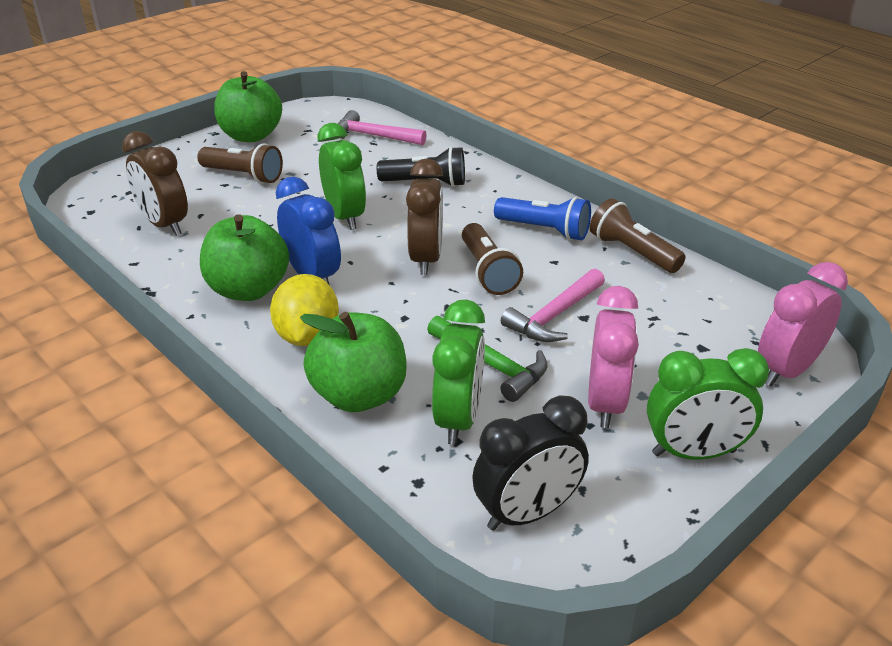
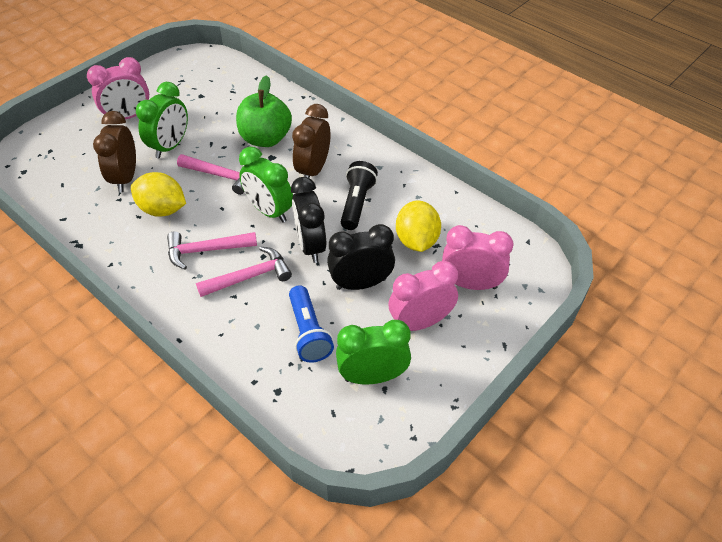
black clock: 1 -> 2
blue clock: 1 -> 0
brown flashlight: 3 -> 0
green apple: 3 -> 1
green hammer: 1 -> 0
pink clock: 2 -> 3
pink hammer: 2 -> 3
yellow lemon: 1 -> 2

